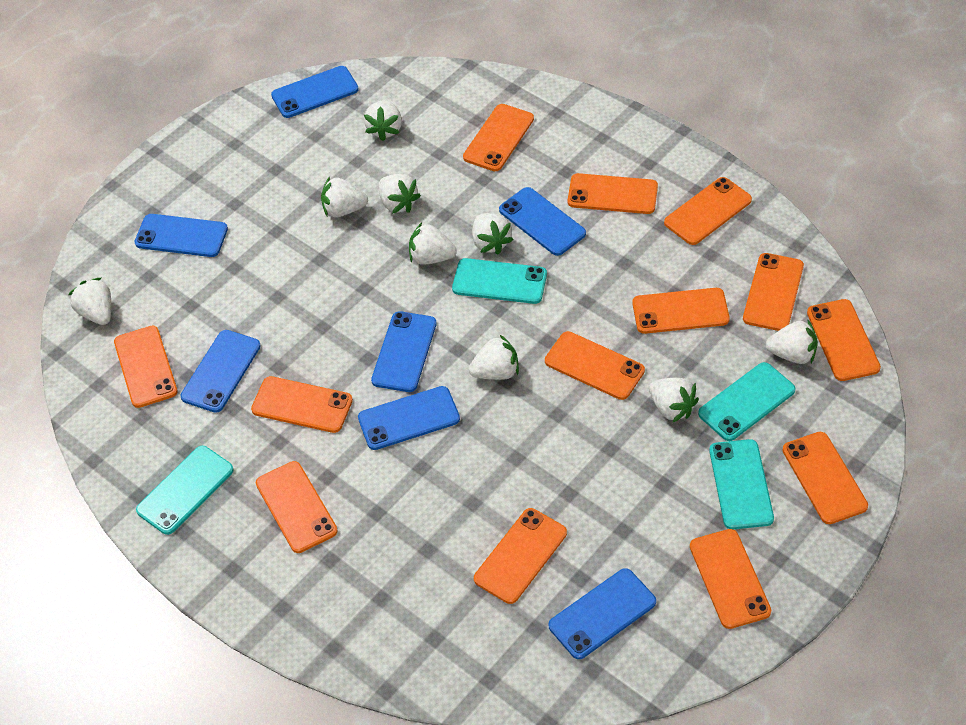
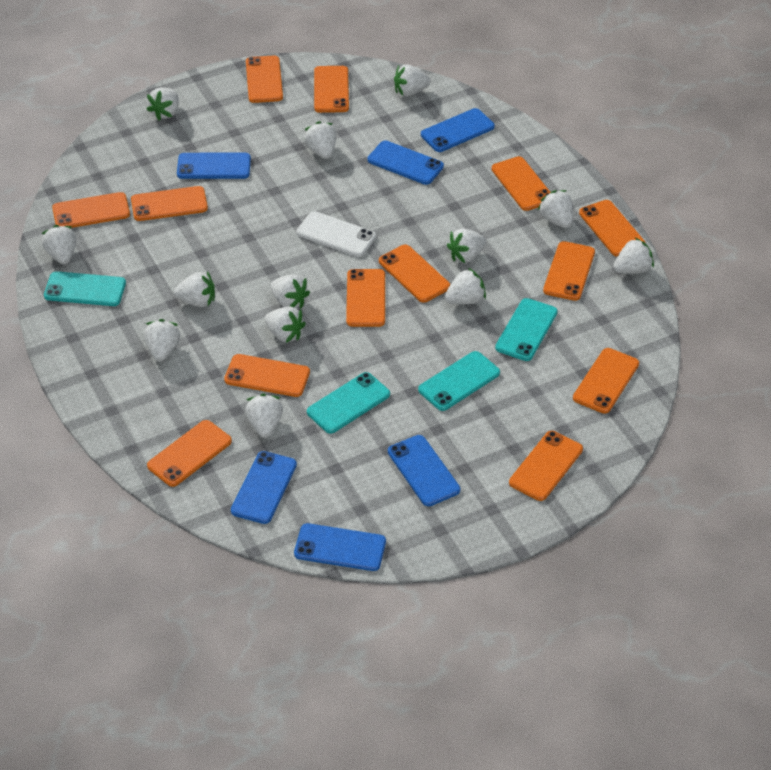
blue phone: 7 -> 6
white phone: 0 -> 1
white strawberry: 9 -> 13

